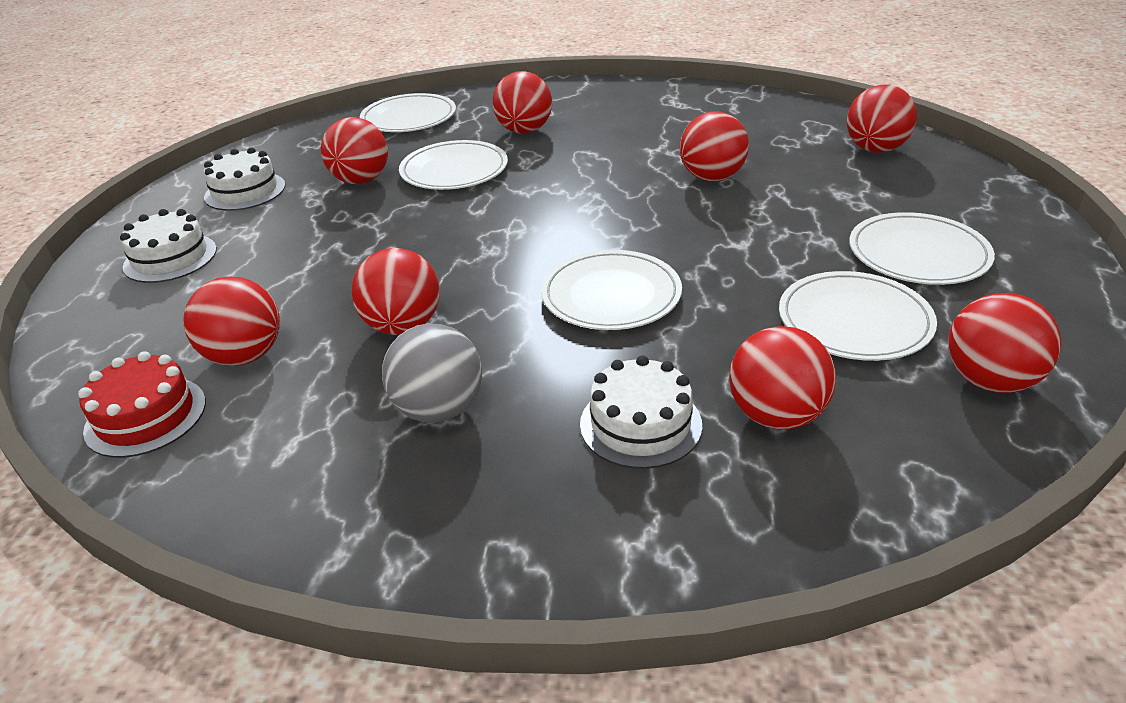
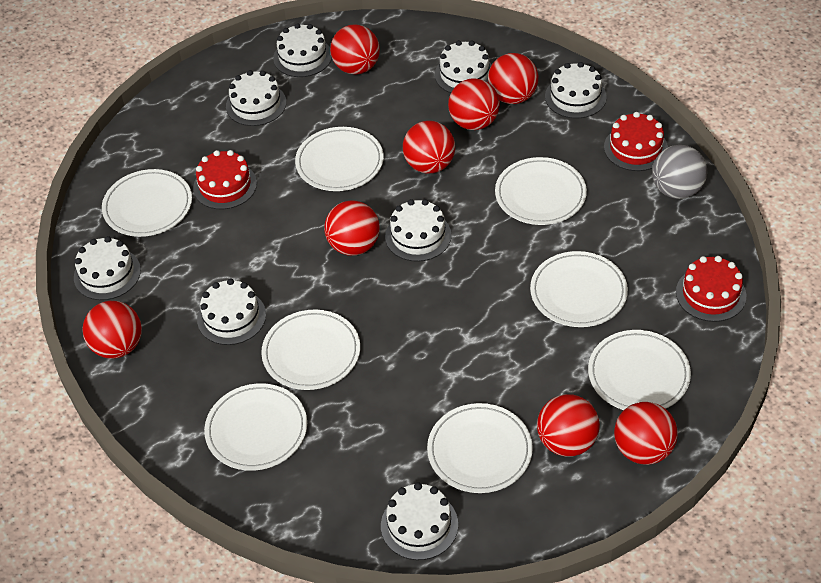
red cake: 1 -> 3
white cake: 3 -> 8
white plate: 5 -> 8

